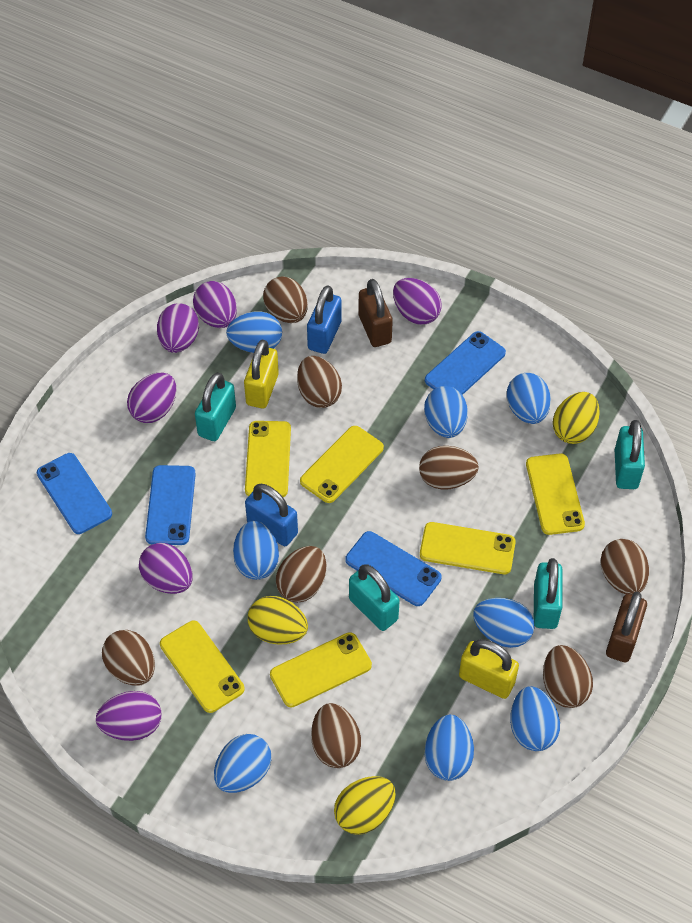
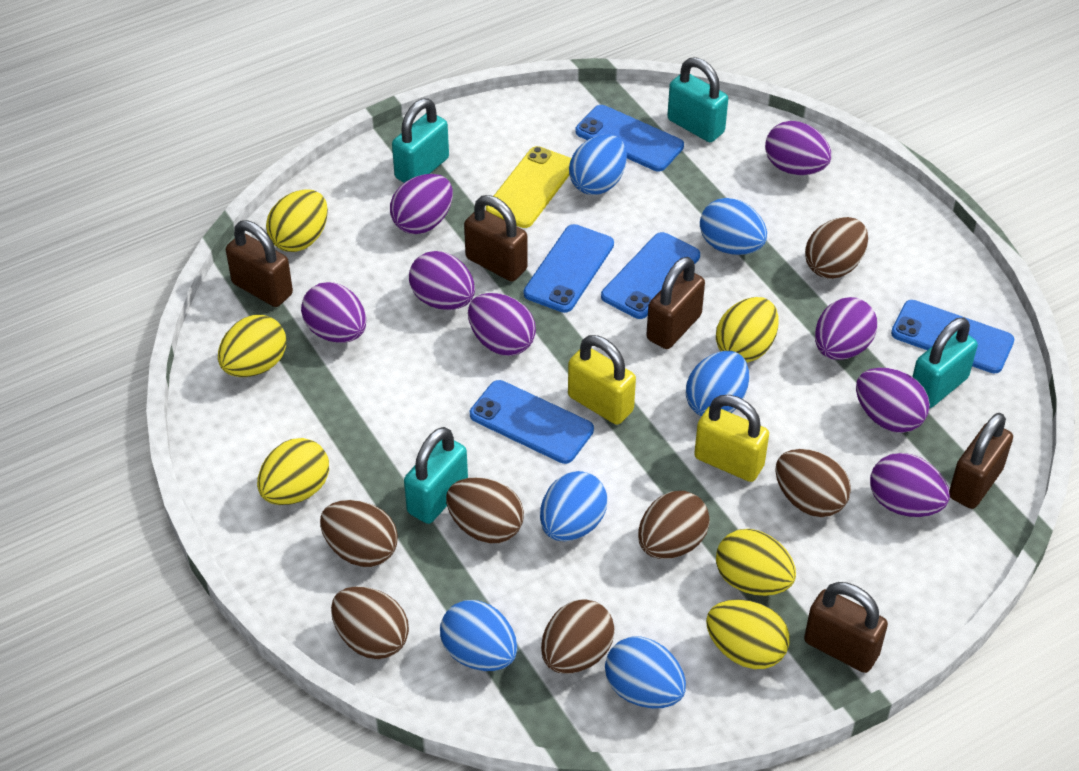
blue egg: 8 -> 6
blue padlock: 2 -> 0
blue phone: 4 -> 5
brown egg: 8 -> 7
brown padlock: 2 -> 5
purple egg: 6 -> 8
yellow egg: 3 -> 6
yellow phone: 6 -> 1

